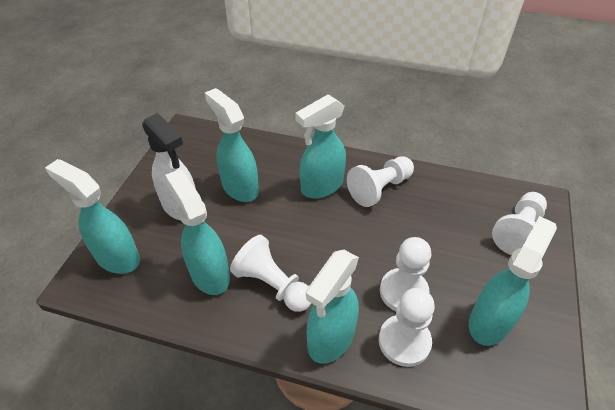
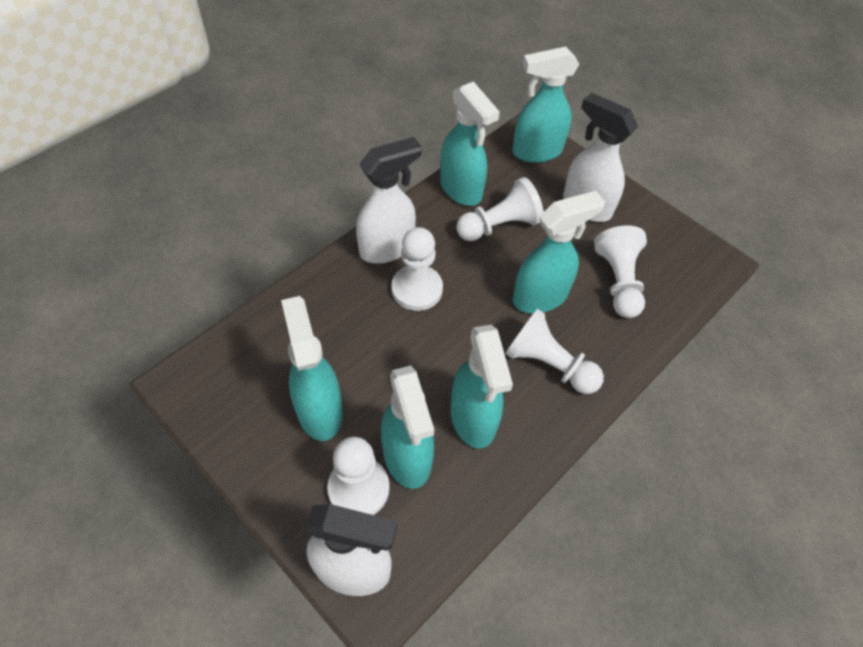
white spray bottle: 1 -> 3

